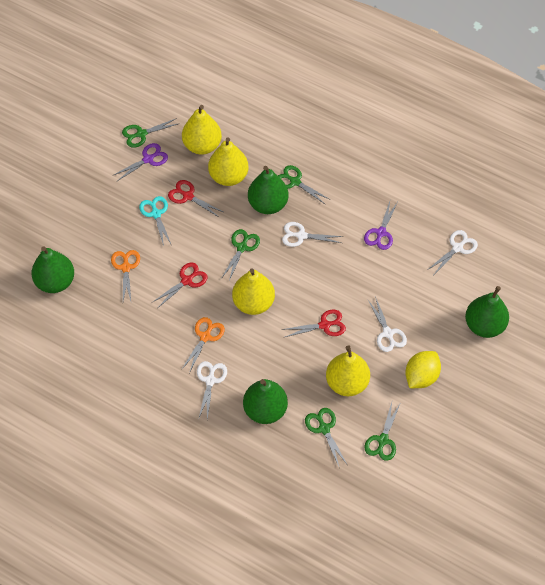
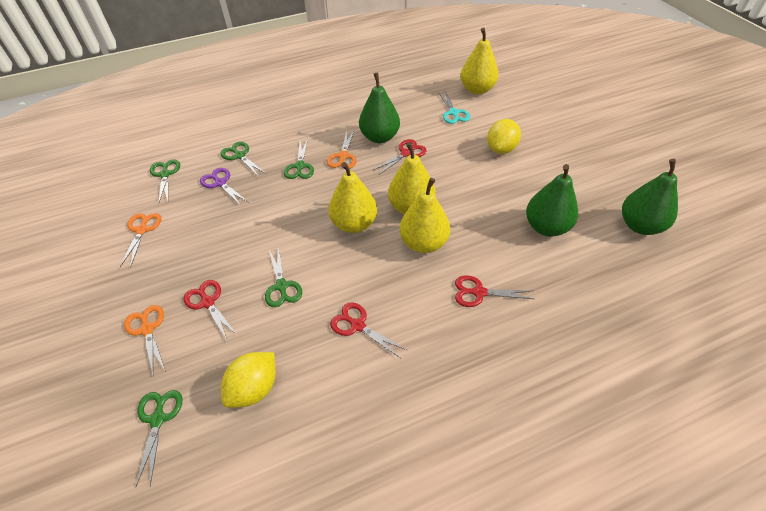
green pear: 4 -> 3
orange scissors: 2 -> 3
purple scissors: 2 -> 1
red scissors: 3 -> 4
white scissors: 4 -> 0
yellow lemon: 1 -> 2

